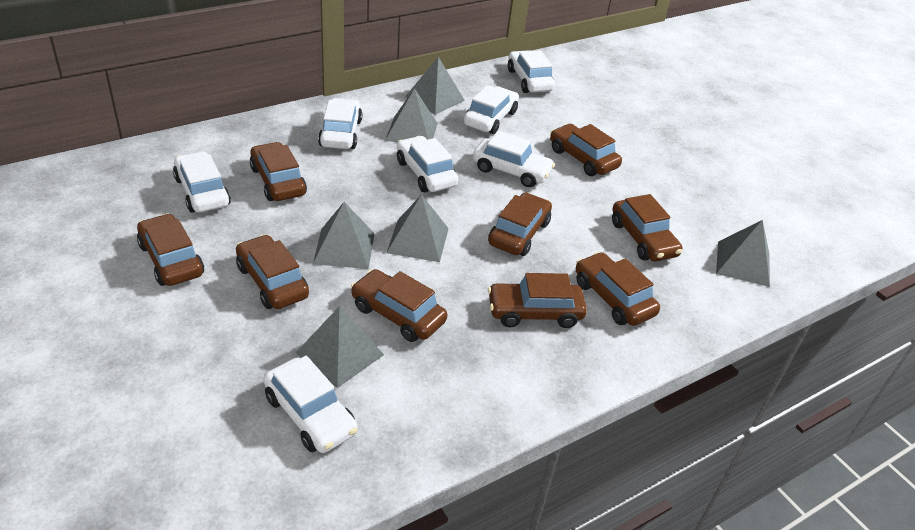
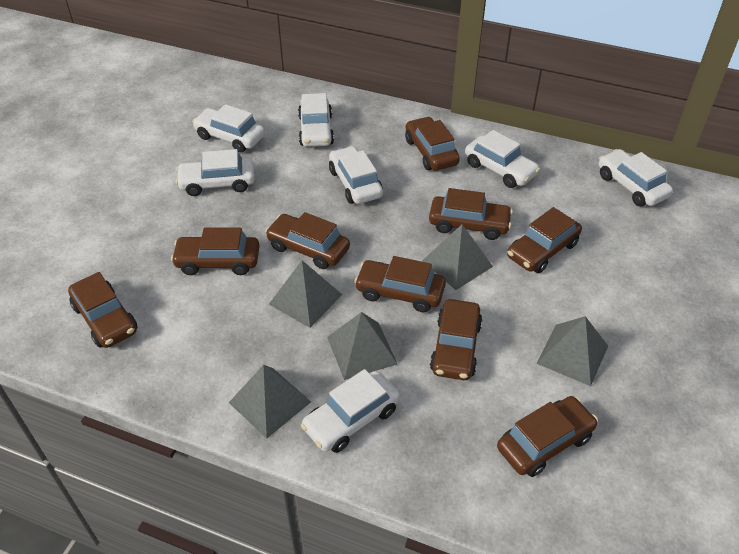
grey pyramid: 6 -> 5

